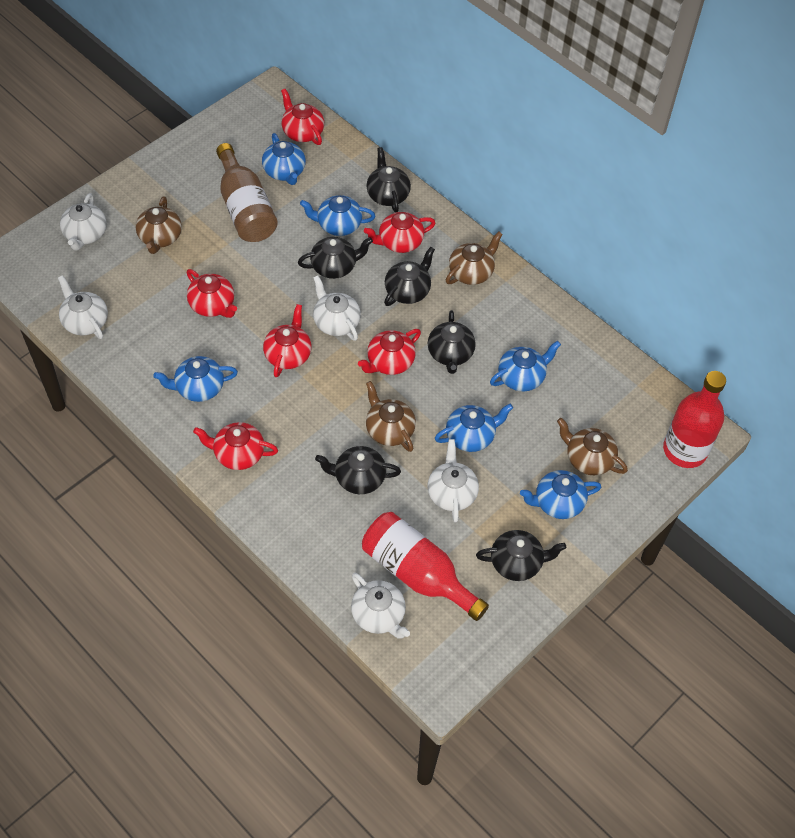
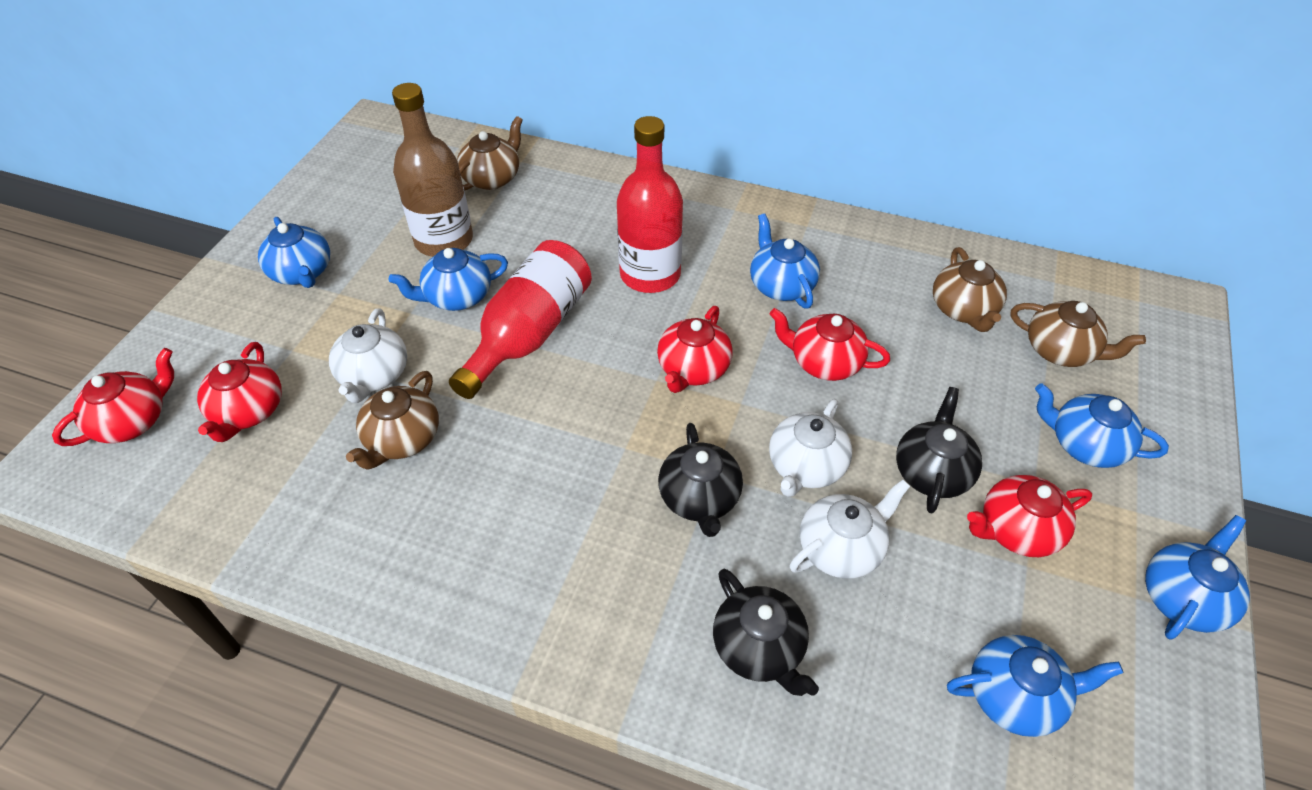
black teapot: 6 -> 3
red teapot: 6 -> 5
white teapot: 5 -> 3

